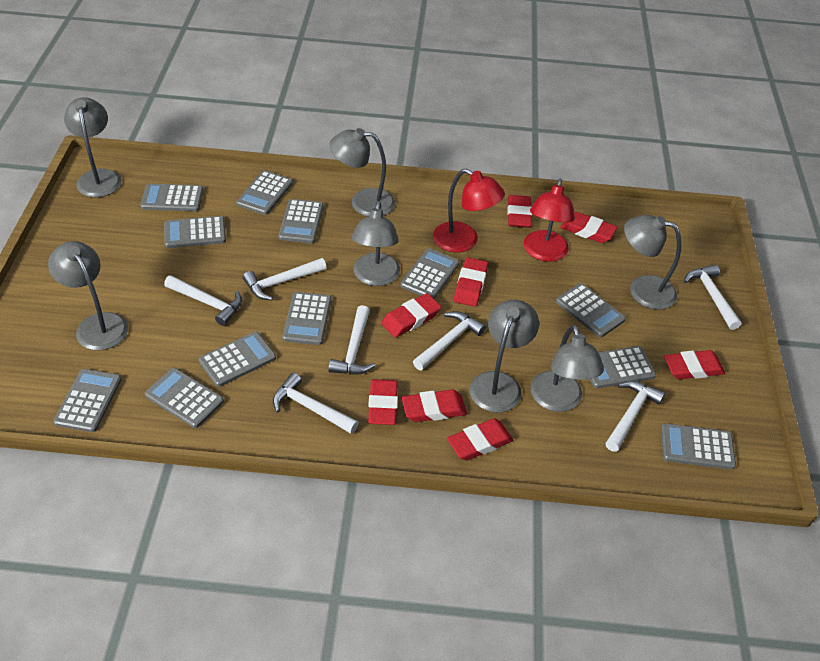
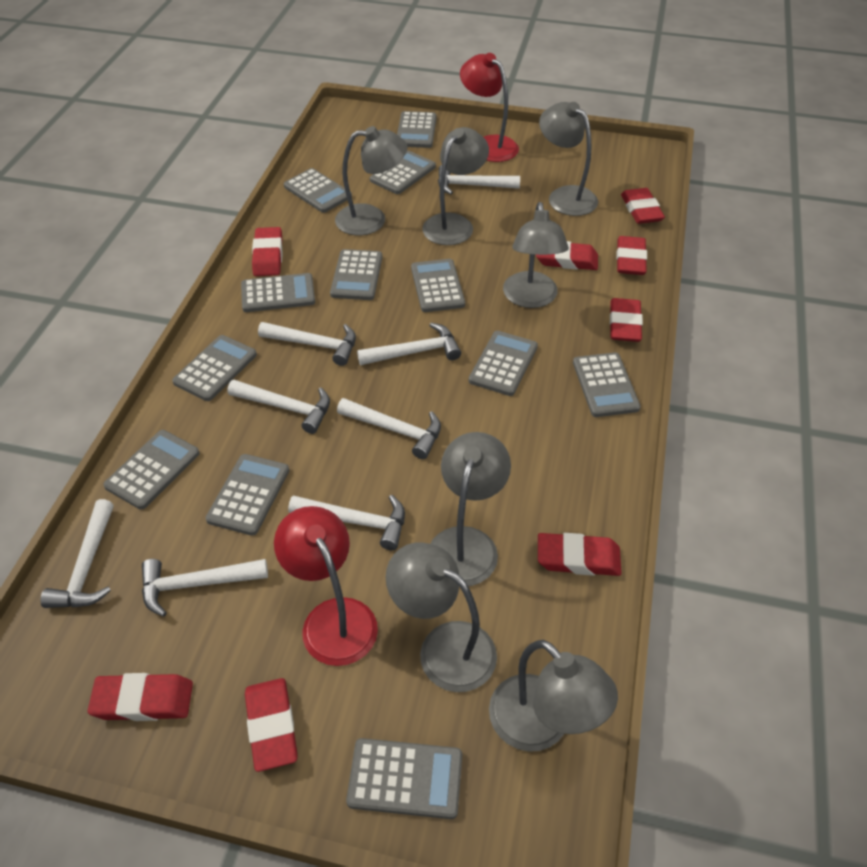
white hammer: 7 -> 8

